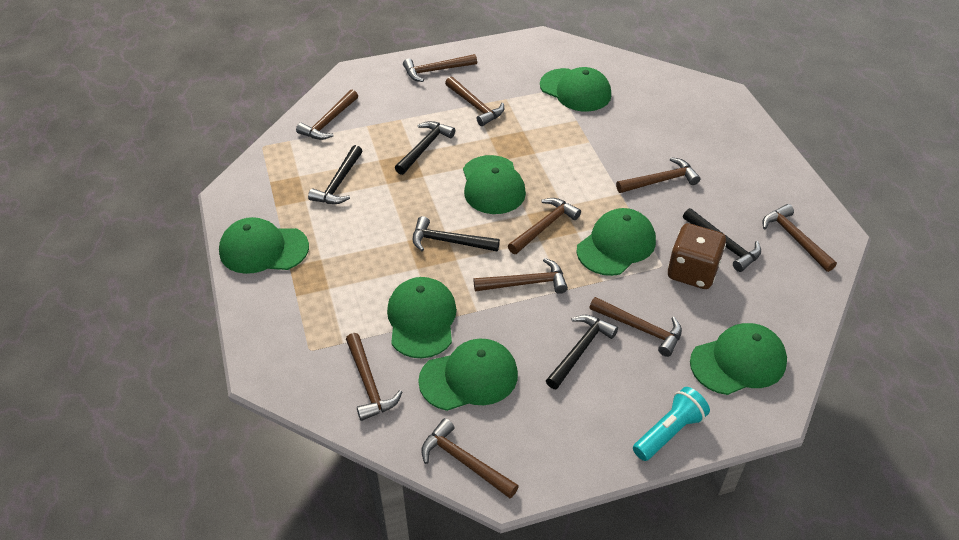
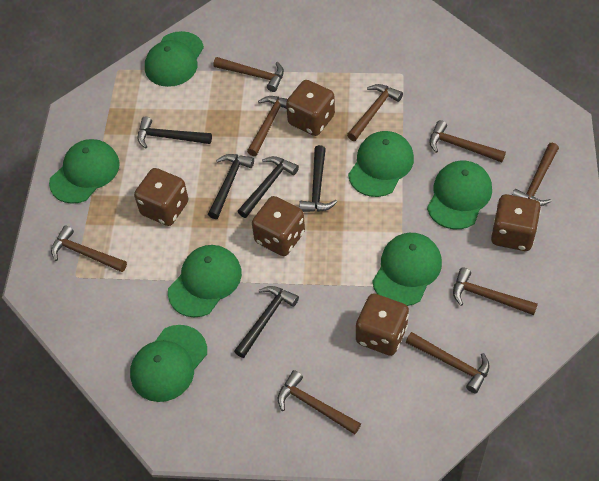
brown dice: 1 -> 5
brown hammer: 10 -> 9
turquoise flashlight: 1 -> 0

